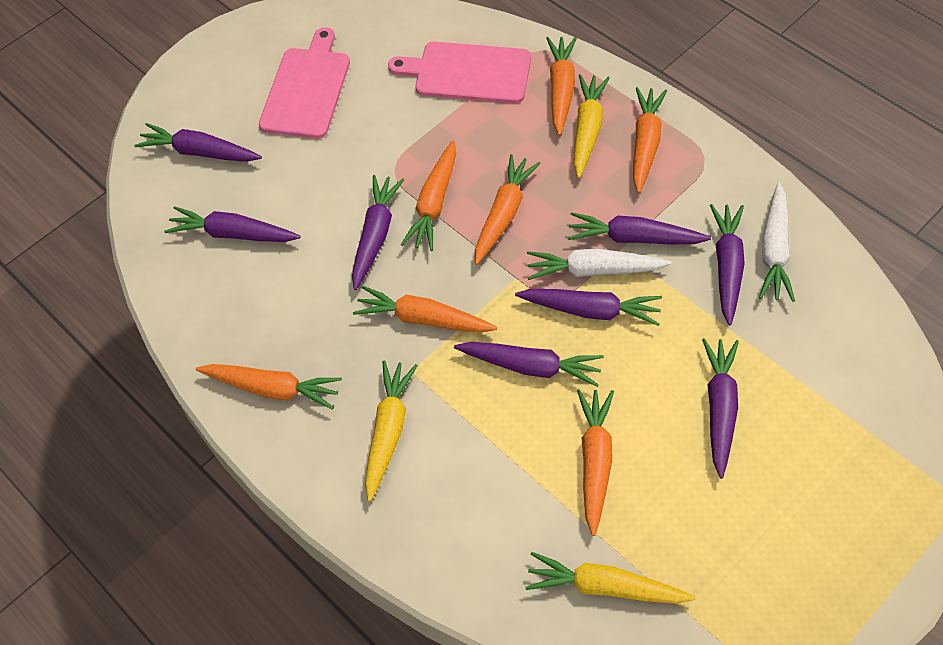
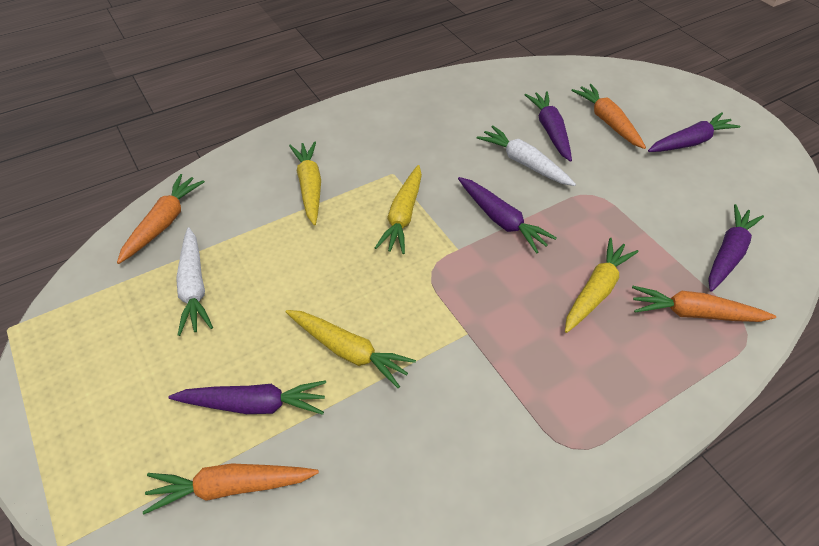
orange carrot: 7 -> 4
pink cutting board: 2 -> 0
purple carrot: 8 -> 5
yellow carrot: 3 -> 4

